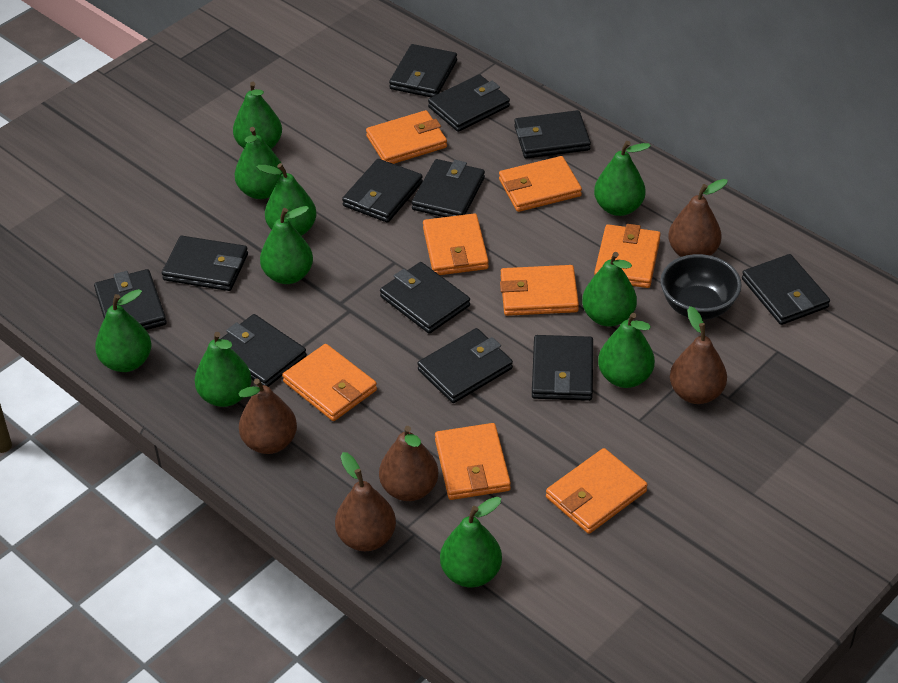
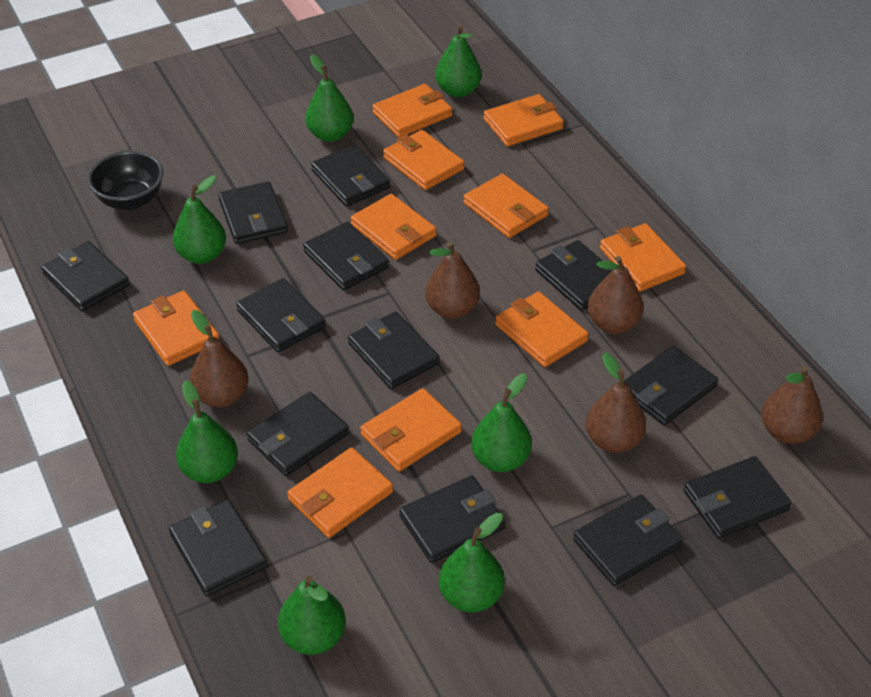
black wallet: 12 -> 13
green pear: 10 -> 7
orange wallet: 8 -> 10

